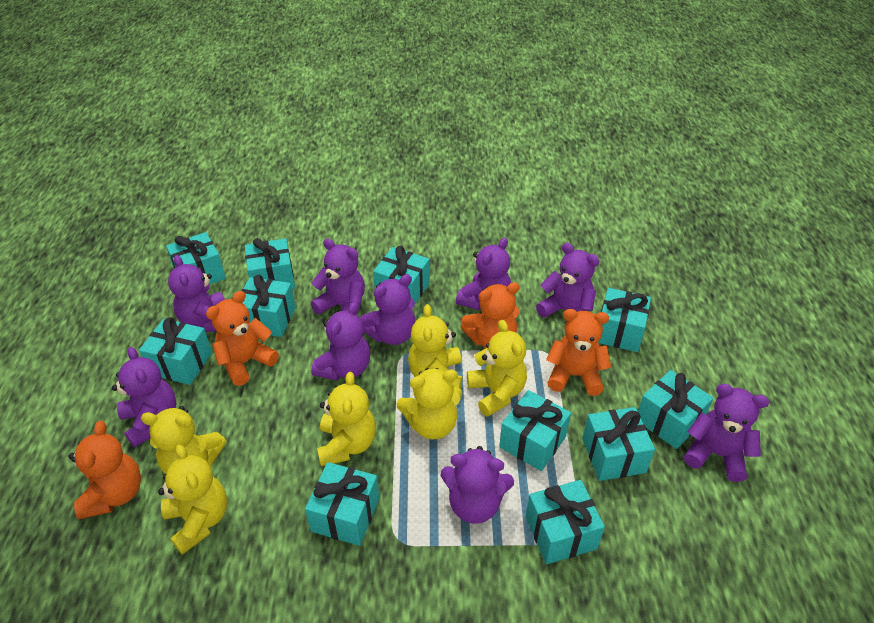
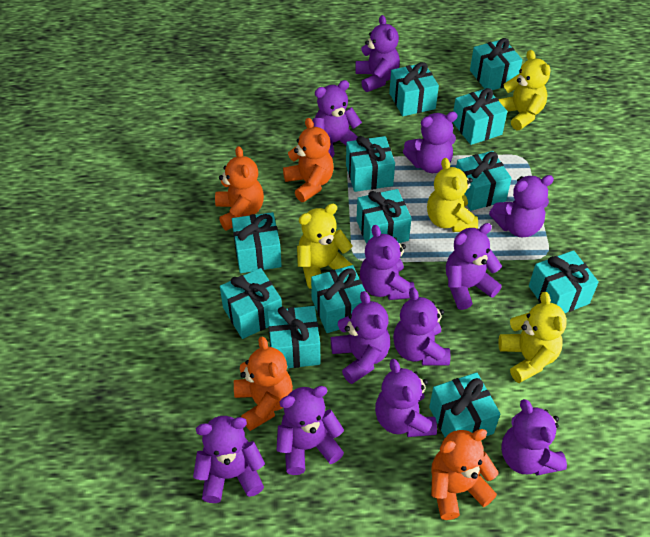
purple teddy bear: 9 -> 12
turquoise gift: 11 -> 12
yellow teddy bear: 6 -> 4

